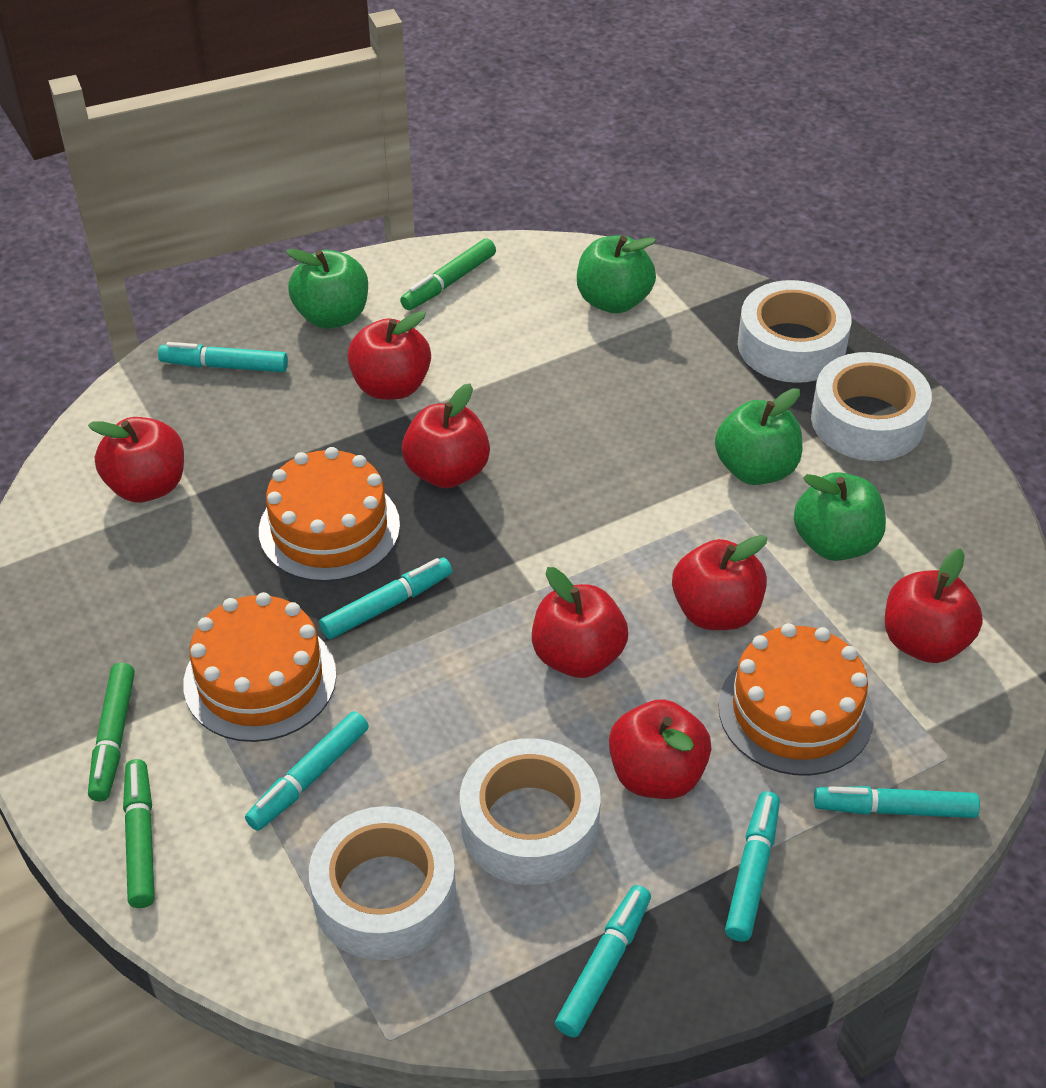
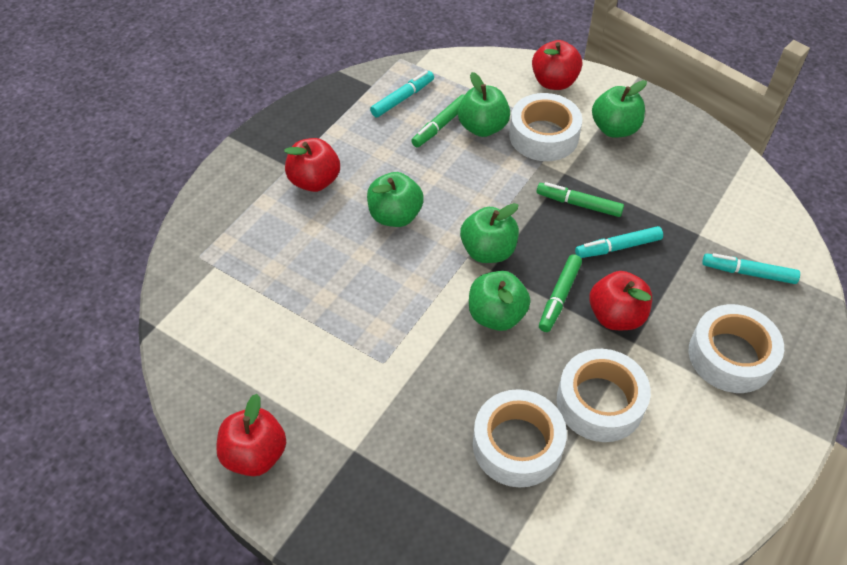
green apple: 4 -> 5
orange cake: 3 -> 0
red apple: 7 -> 4
turquoise marker: 6 -> 3

